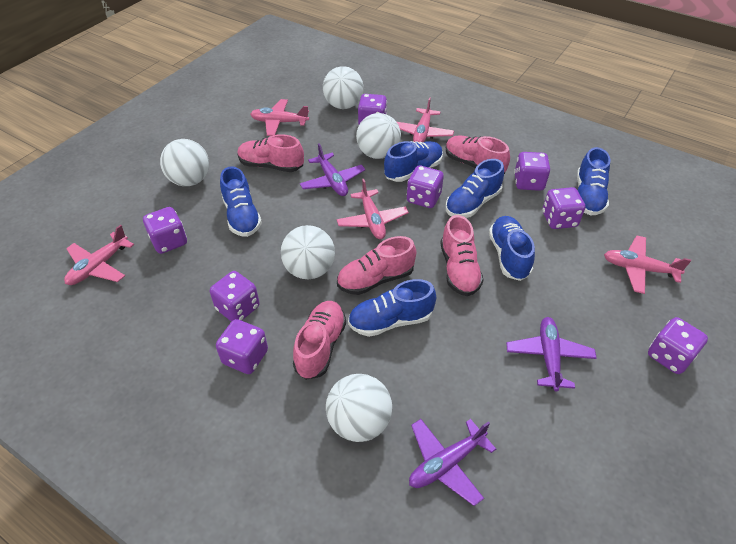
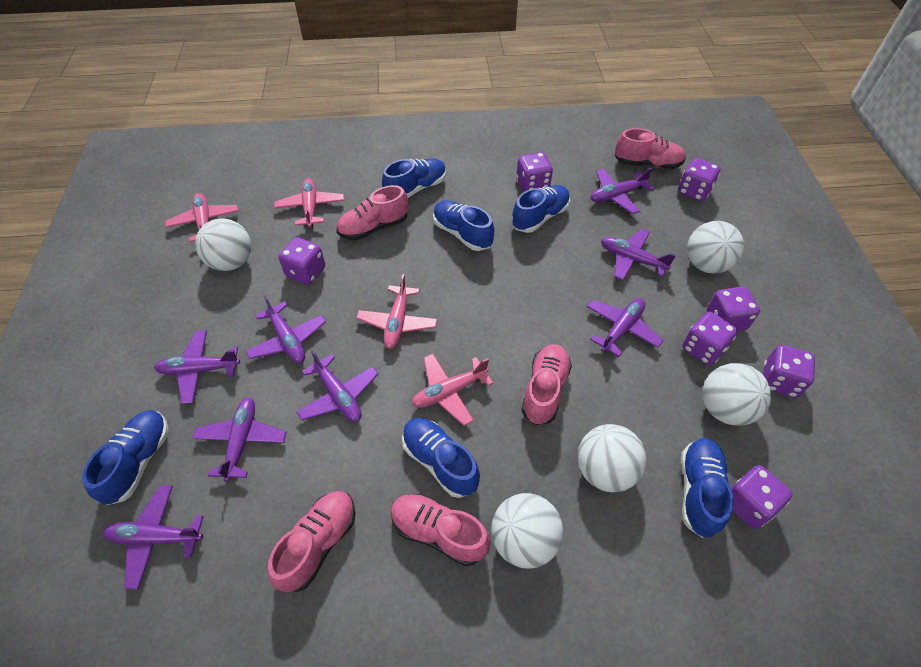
pink plane: 5 -> 4
purple dice: 8 -> 7
purple plane: 3 -> 8

